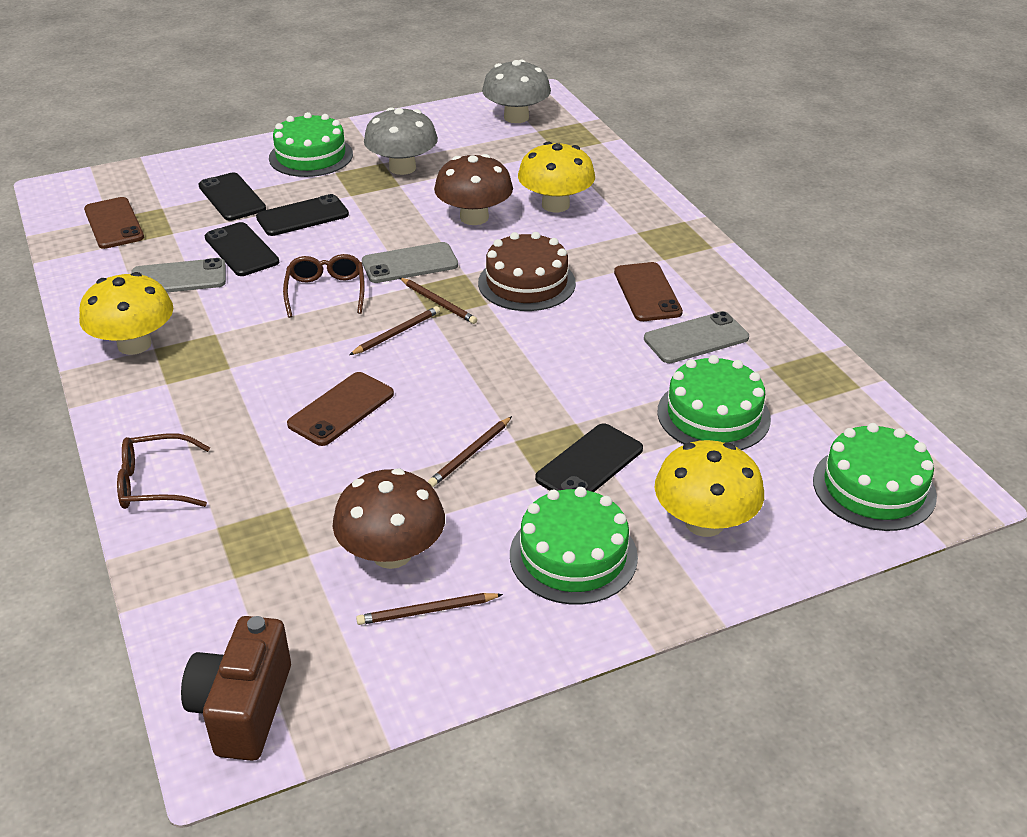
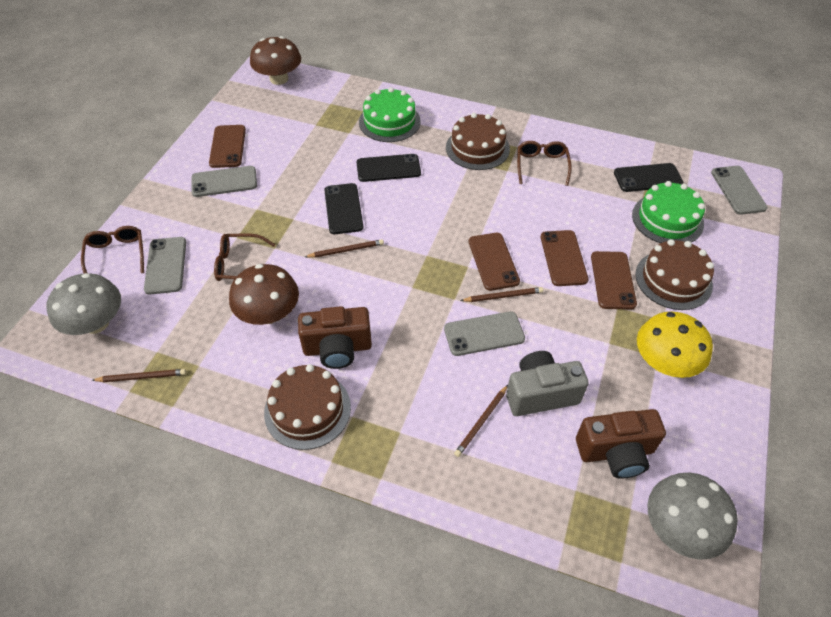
black phone: 4 -> 3
brown cake: 1 -> 3
brown camera: 1 -> 2
brown glasses: 2 -> 3
brown phone: 3 -> 4
green cake: 4 -> 2
grey camera: 0 -> 1
grey phone: 3 -> 4
yellow mushroom: 3 -> 1

